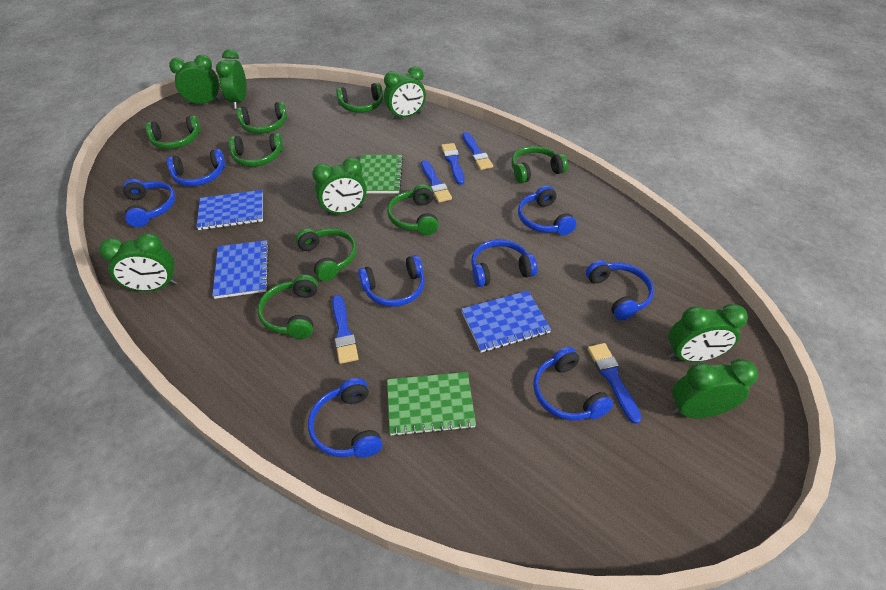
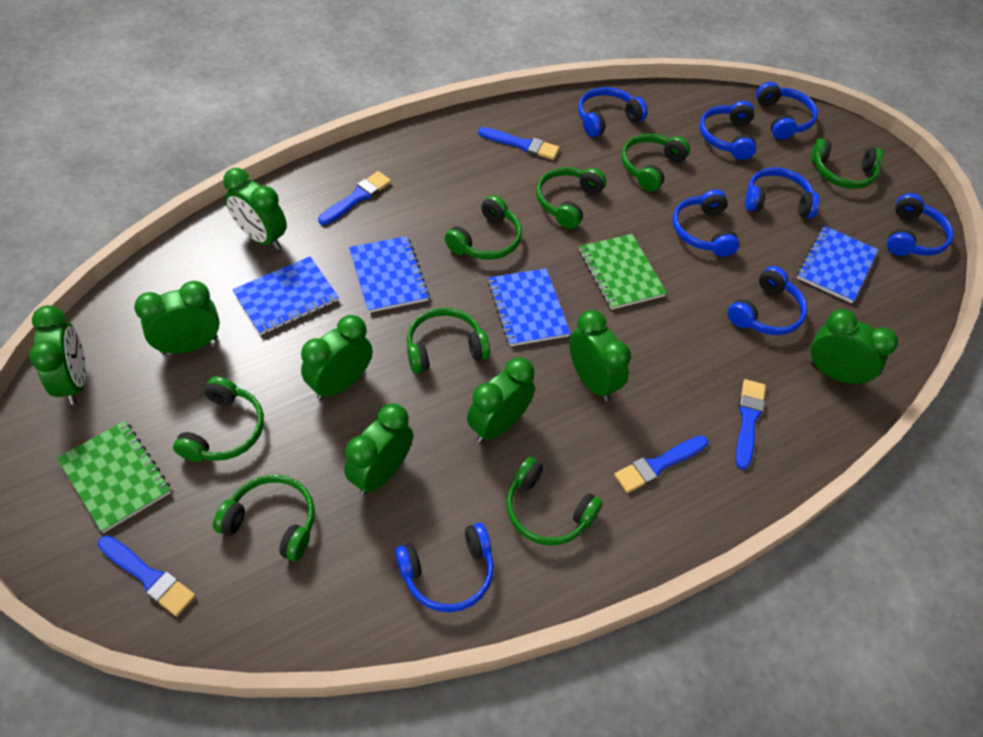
blue notebook: 3 -> 4
green clock: 7 -> 8

